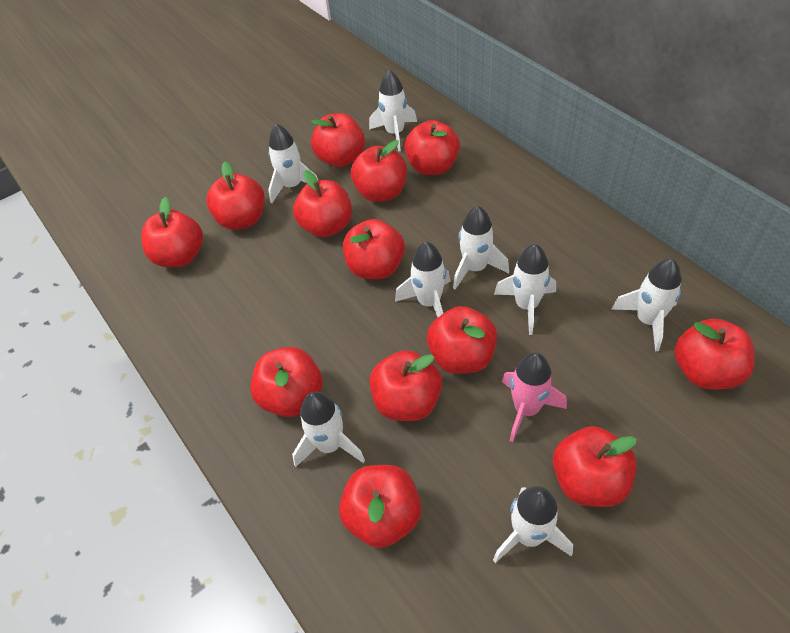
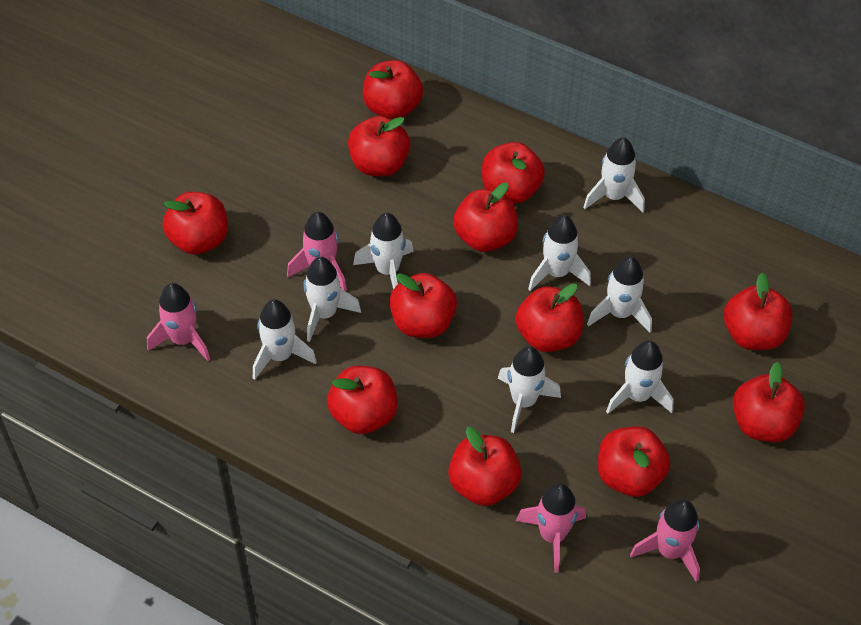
pink rocket: 1 -> 4
red apple: 13 -> 12

